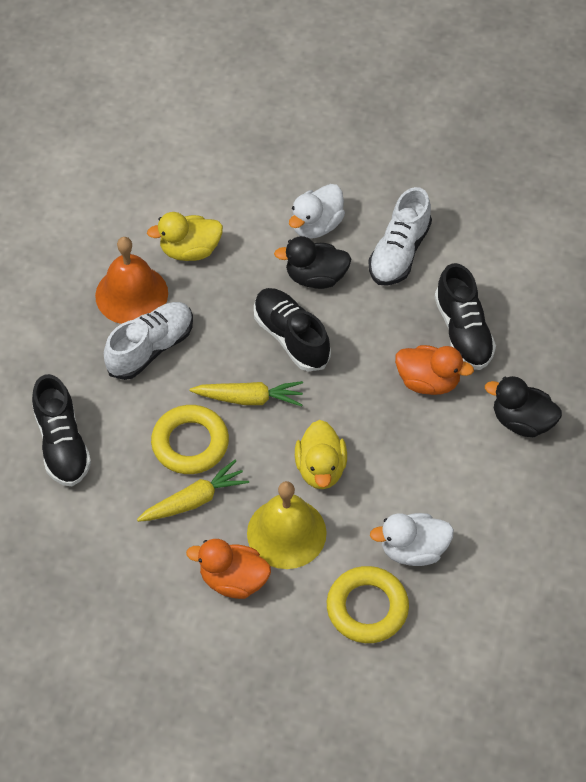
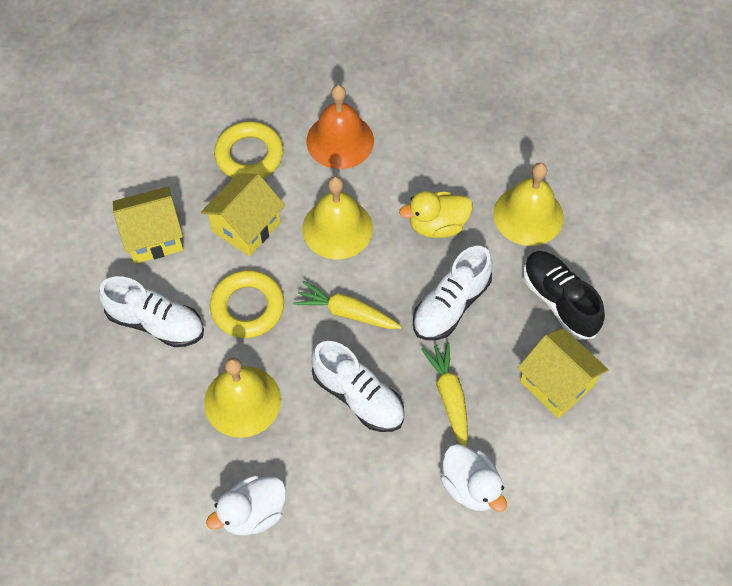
black duck: 2 -> 0
black shoe: 3 -> 1
orange duck: 2 -> 0
white shoe: 2 -> 3
yellow bell: 1 -> 3
yellow duck: 2 -> 1
yellow house: 0 -> 3

